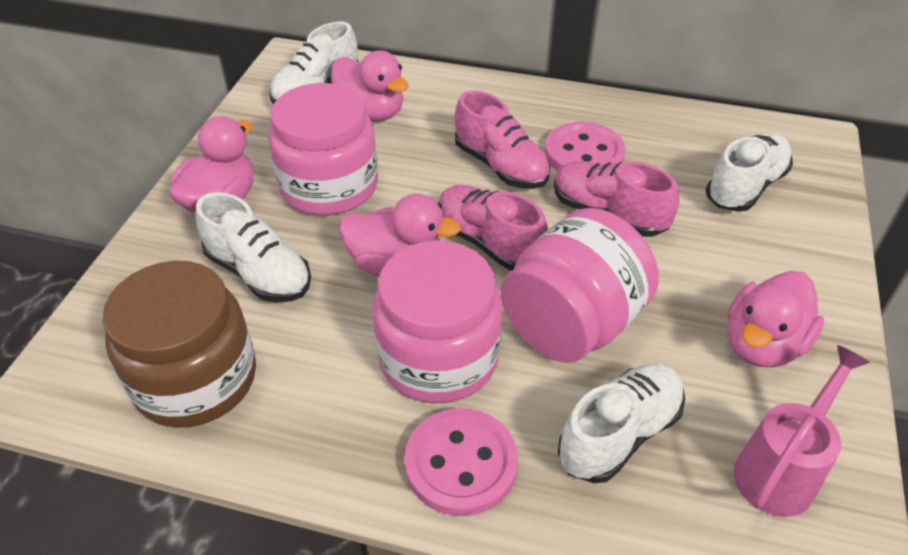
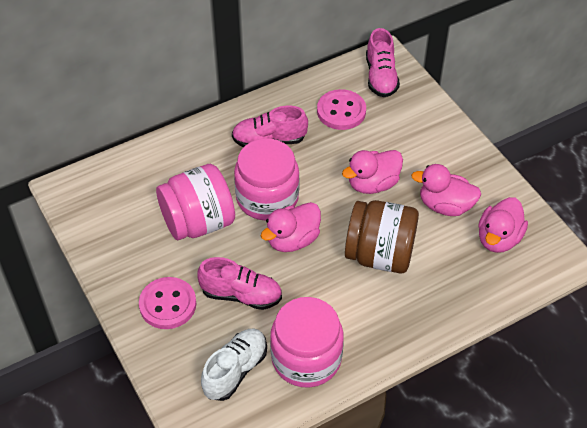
pink watering can: 1 -> 0
white shoe: 4 -> 1

